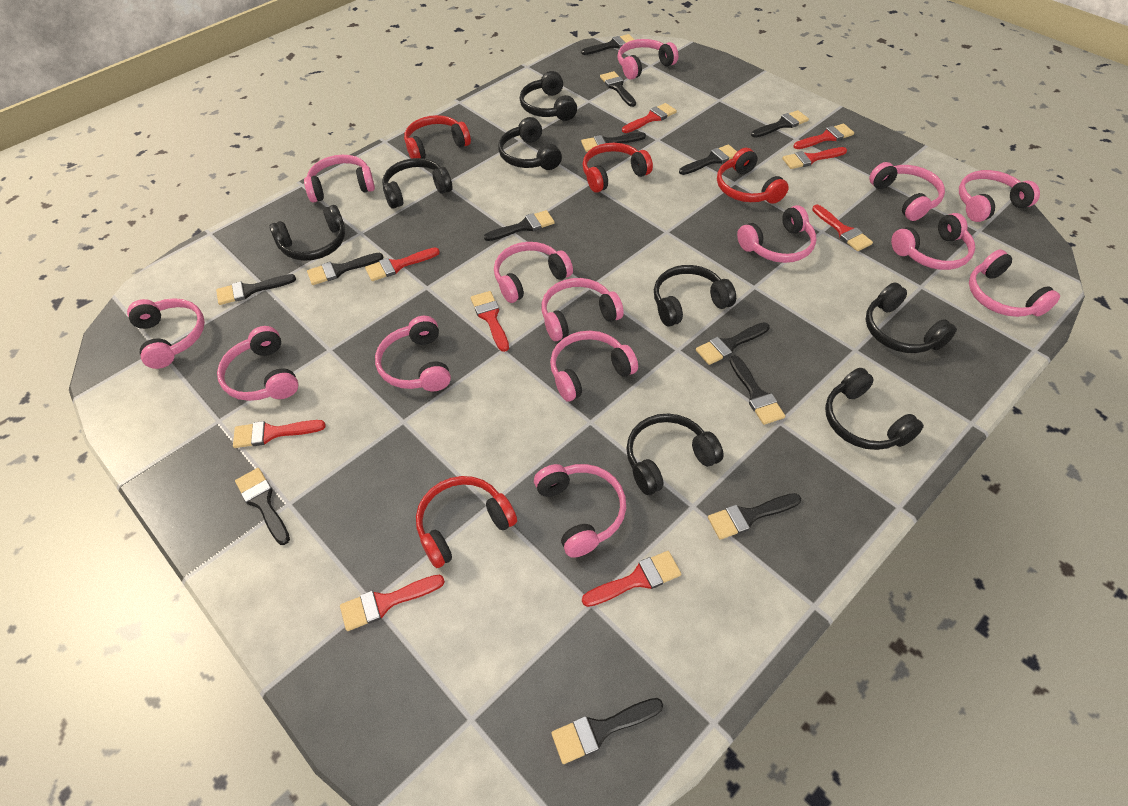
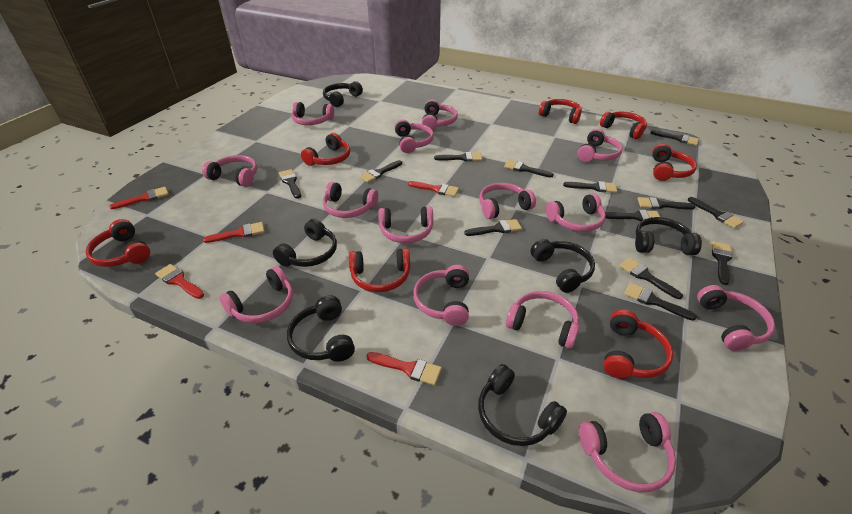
black headphones: 8 -> 6
red brush: 9 -> 5
red headphones: 4 -> 7

